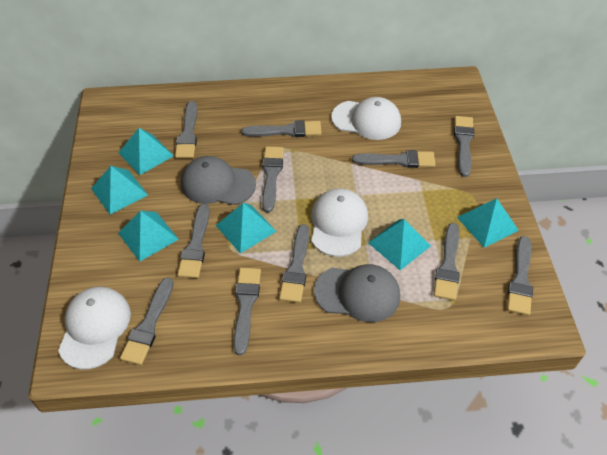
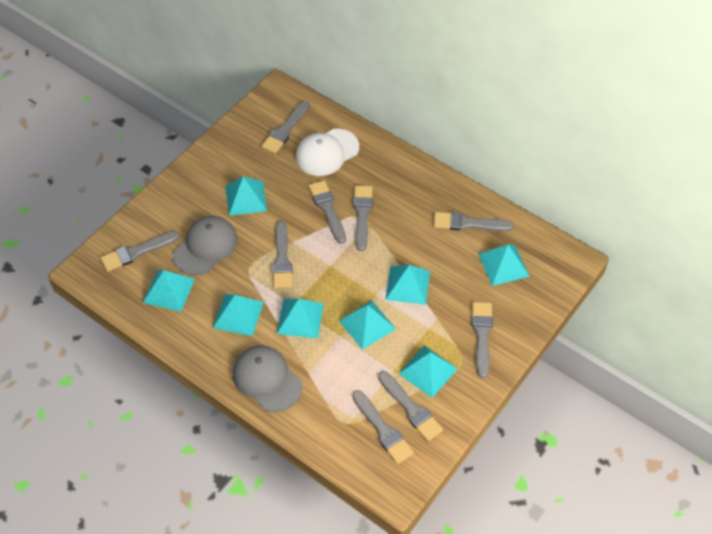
grey brush: 11 -> 9
turquoise pyramid: 6 -> 8
white cap: 3 -> 1

